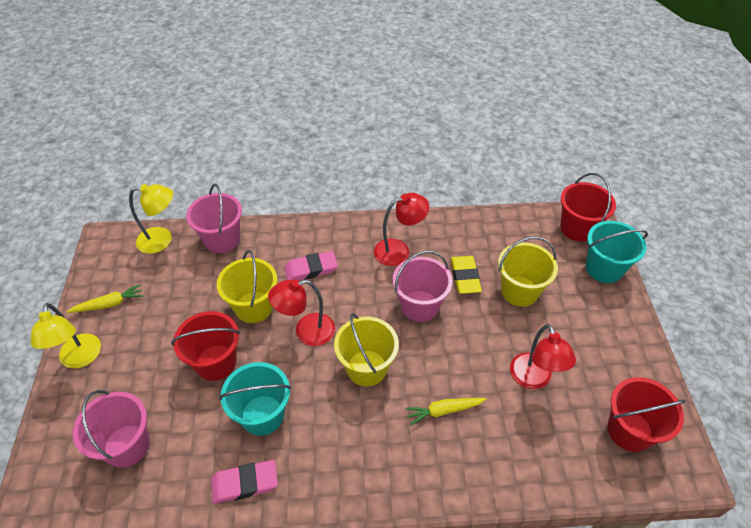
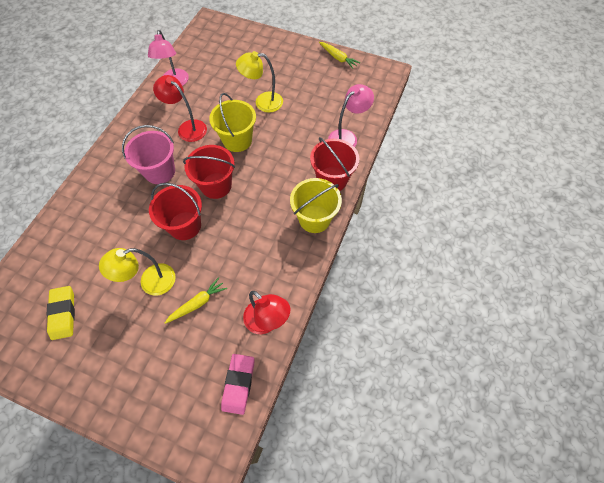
pink bucket: 3 -> 1
pink eraser: 2 -> 1
pink lamp: 0 -> 2
red lamp: 3 -> 2
turquoise bucket: 2 -> 0
yellow bucket: 3 -> 2

